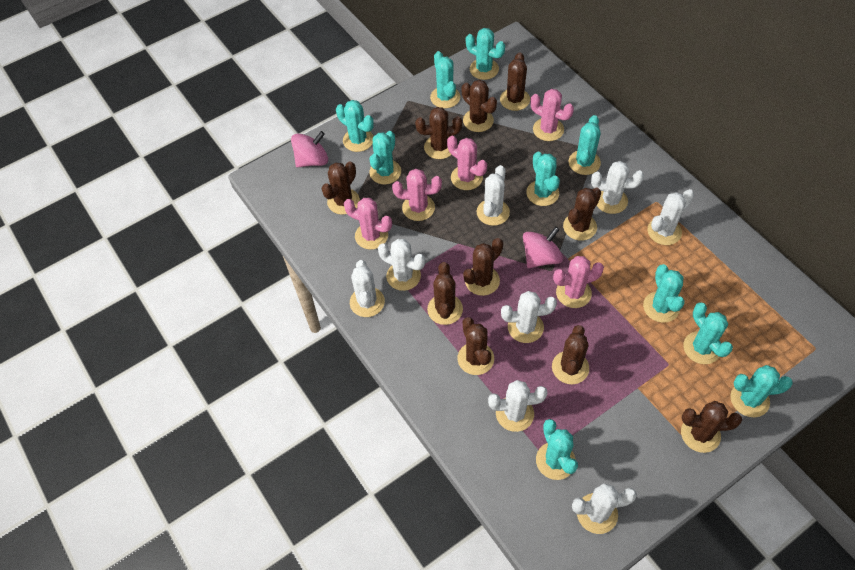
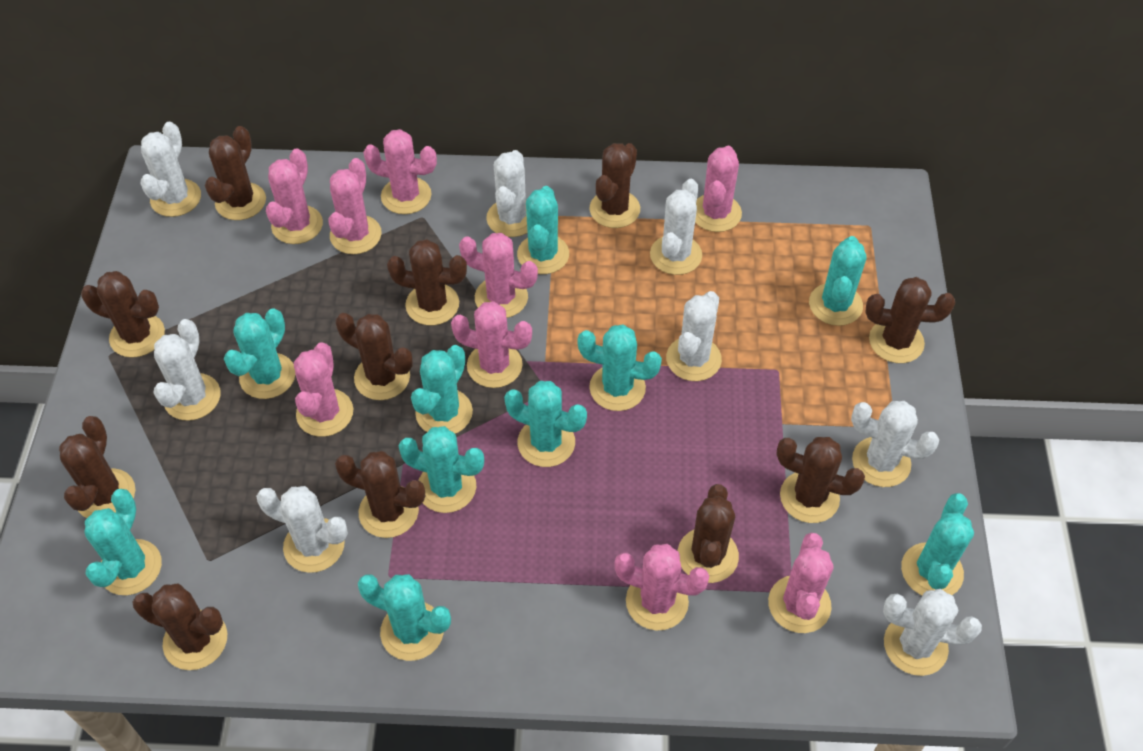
brown cactus: 10 -> 11
pink cactus: 5 -> 9
pink spinning top: 2 -> 0

